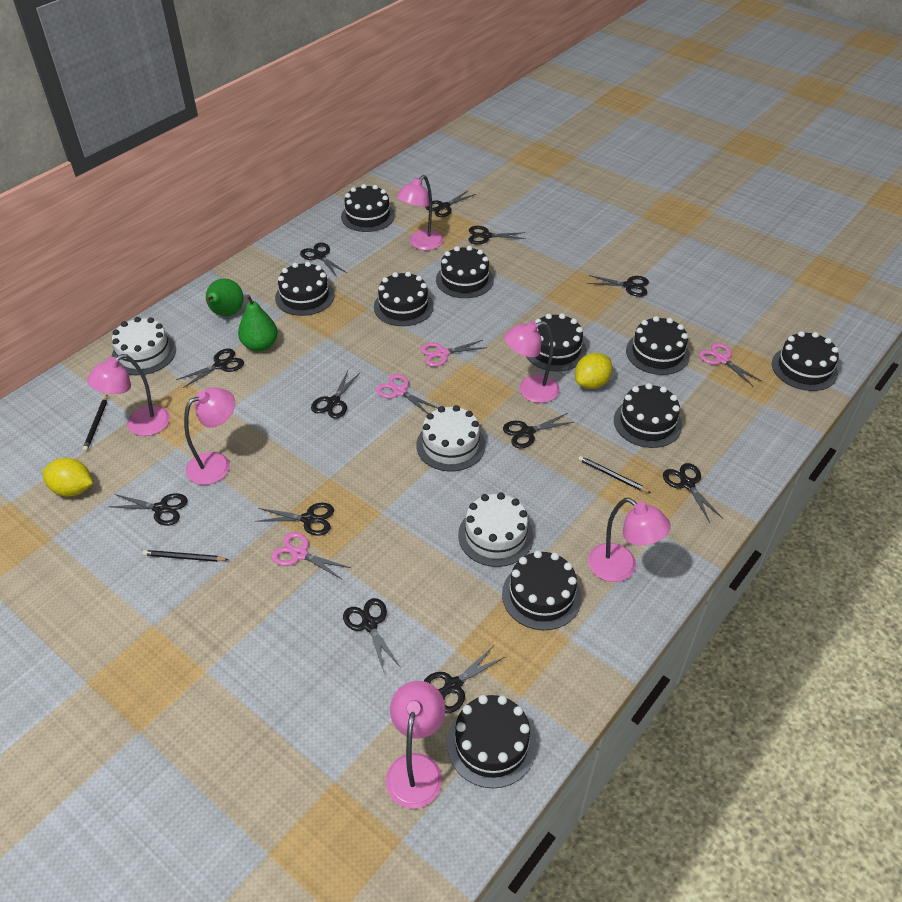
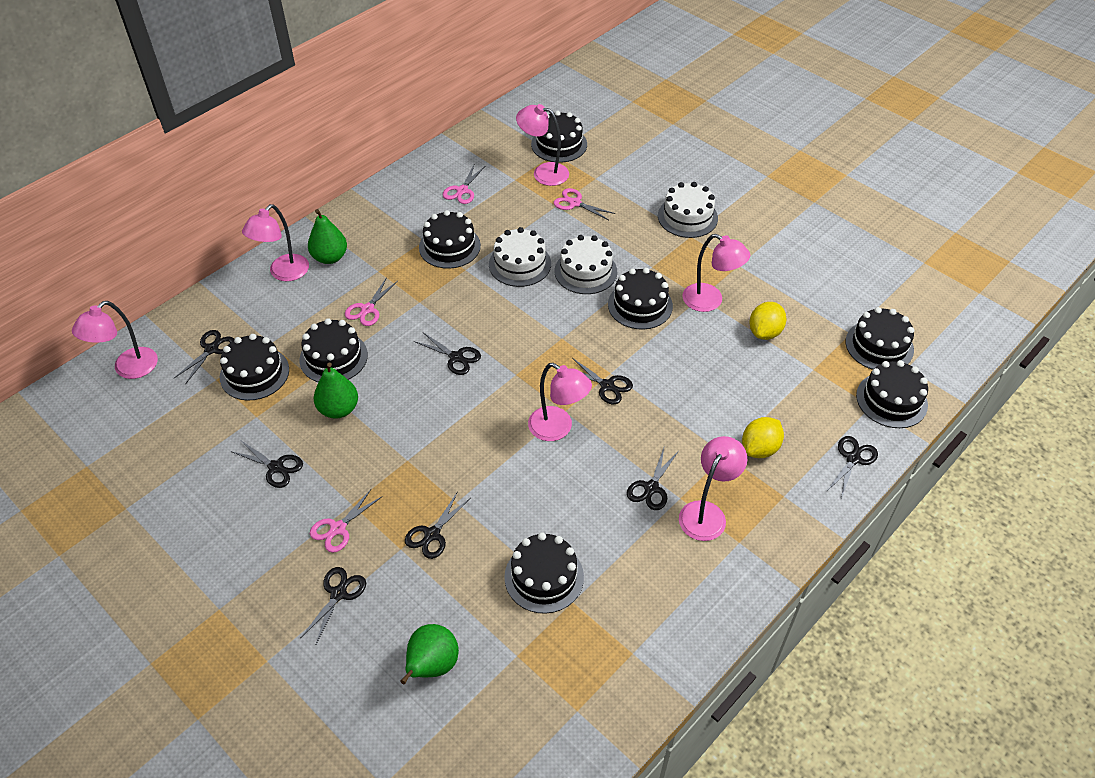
black cake: 10 -> 8
black pencil: 3 -> 0
black scissors: 12 -> 8
green pear: 2 -> 3

